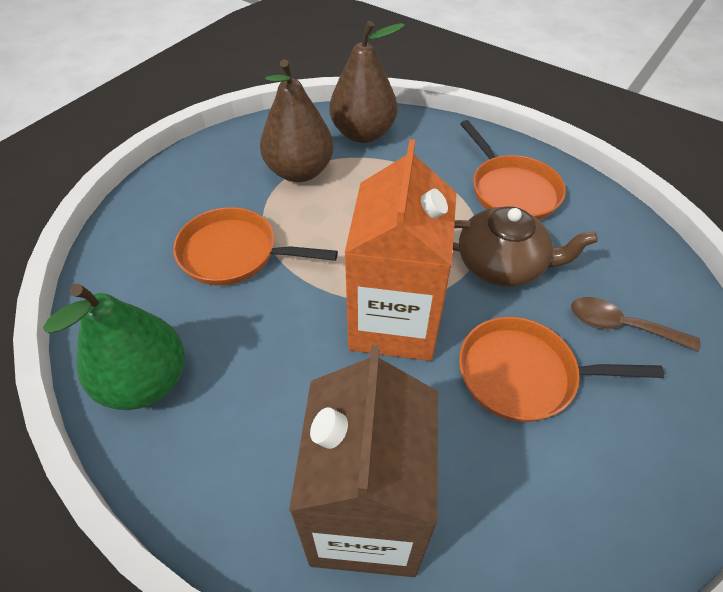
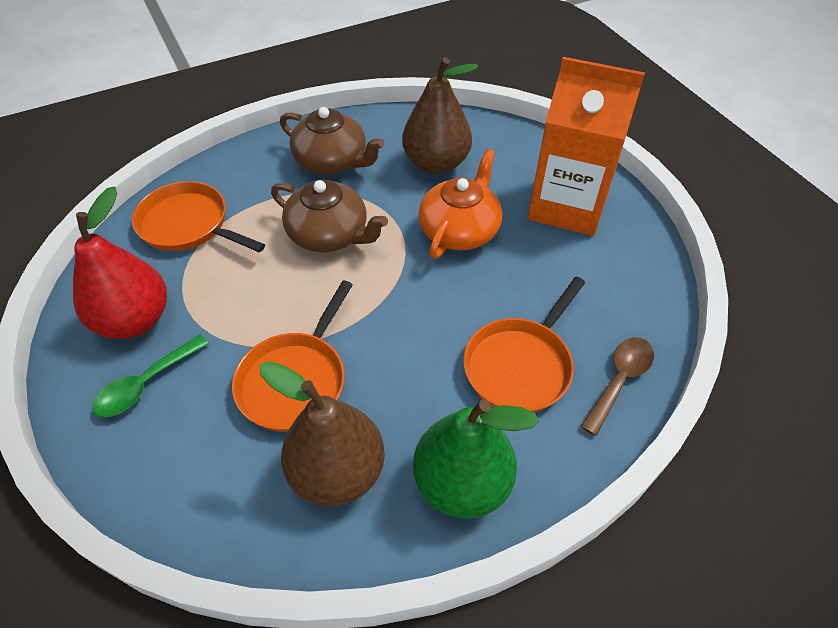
brown carton: 1 -> 0
brown teapot: 1 -> 2
green spoon: 0 -> 1
orange teapot: 0 -> 1
red pear: 0 -> 1

